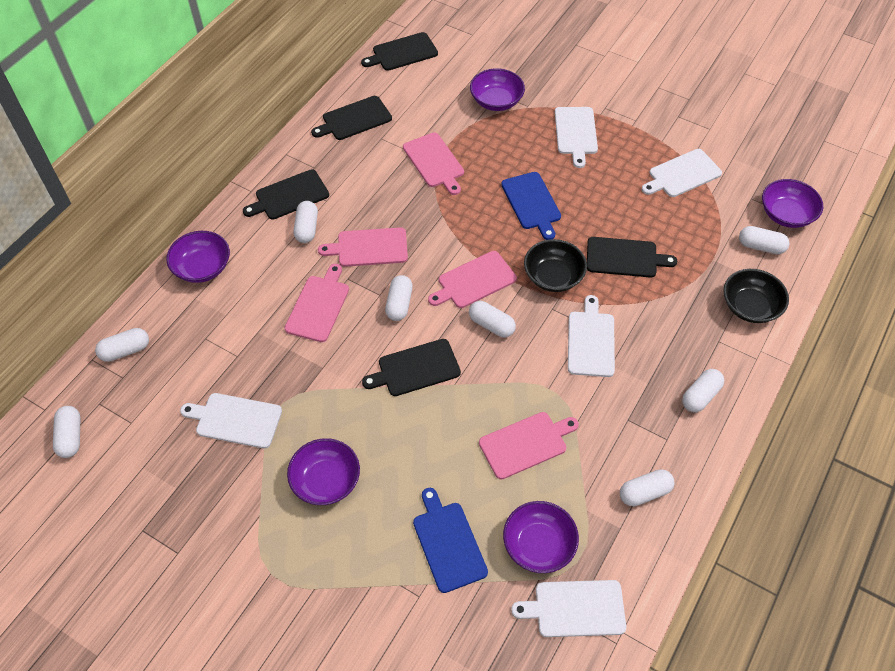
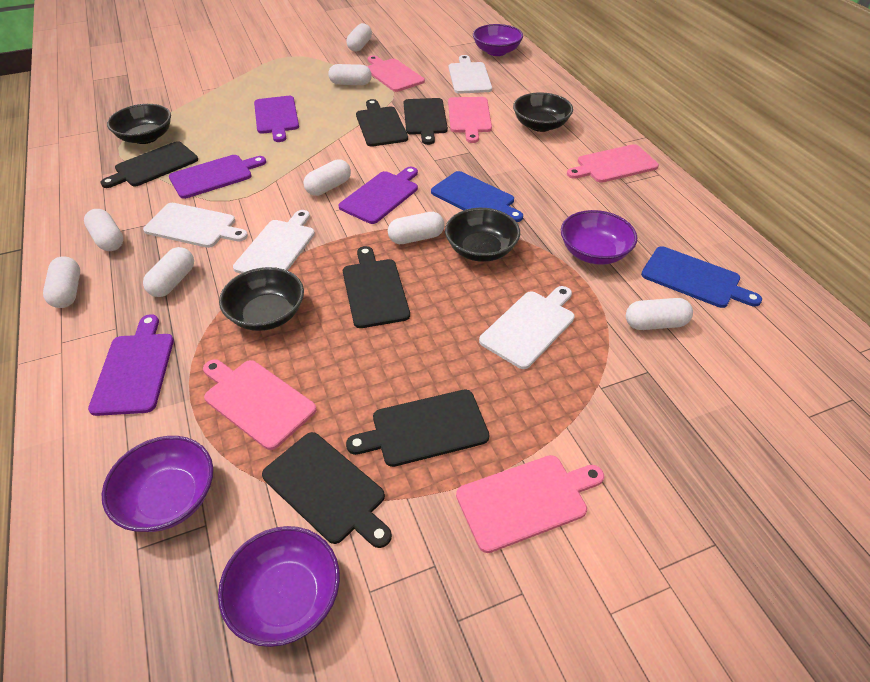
black bowl: 2 -> 4
black cutting board: 5 -> 6
purple bowl: 5 -> 4
purple cutting board: 0 -> 4
white cutting board: 5 -> 4

